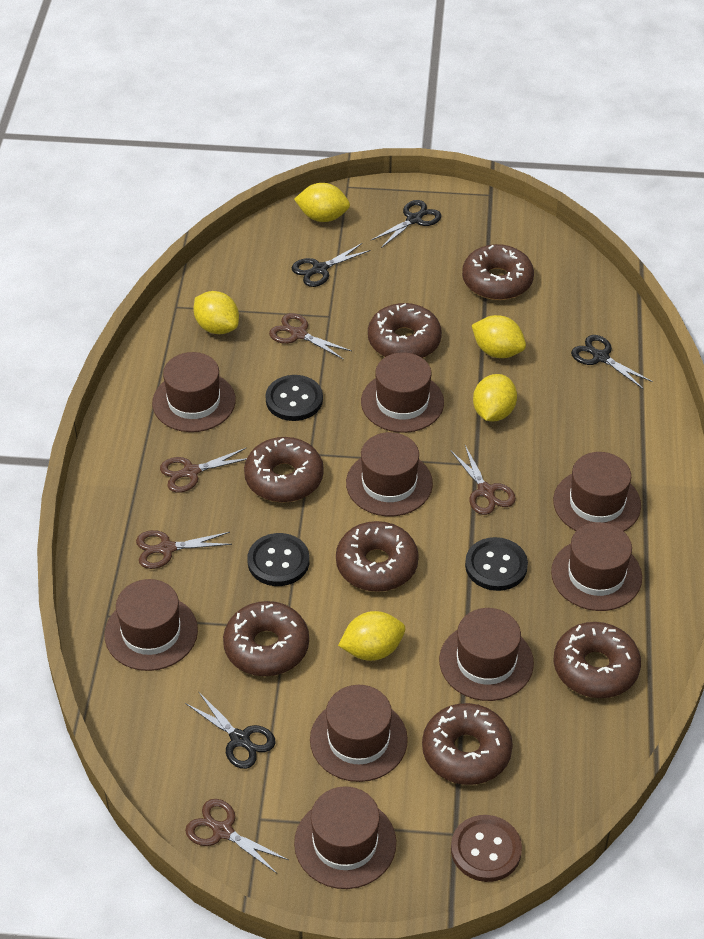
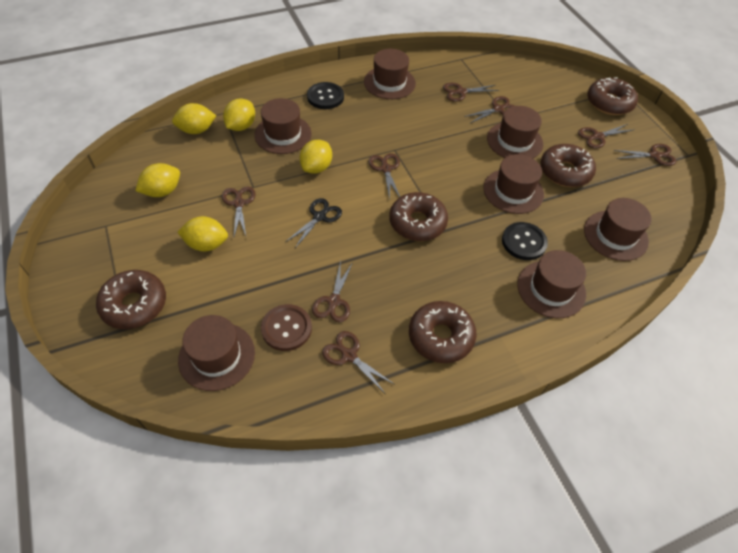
black button: 3 -> 2
black scissors: 4 -> 1
brown donut: 7 -> 5
brown hat: 9 -> 7
brown scissors: 5 -> 8

